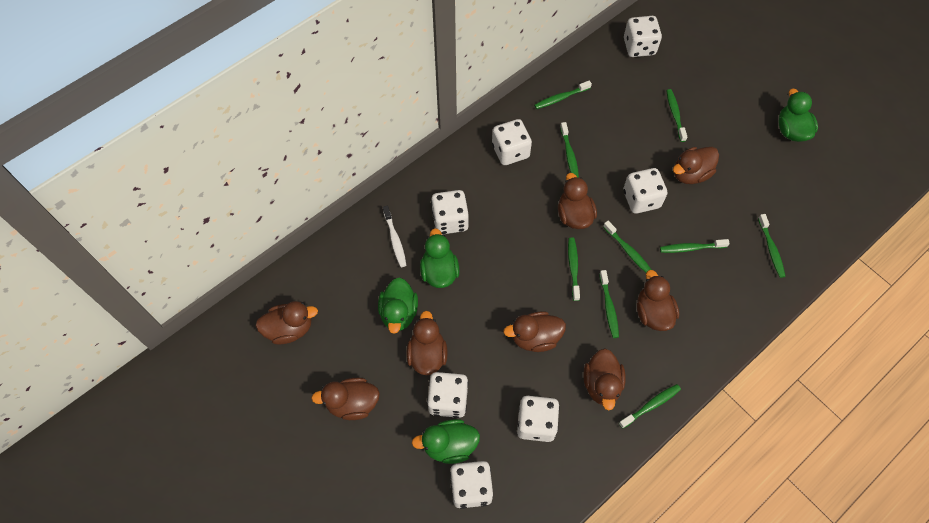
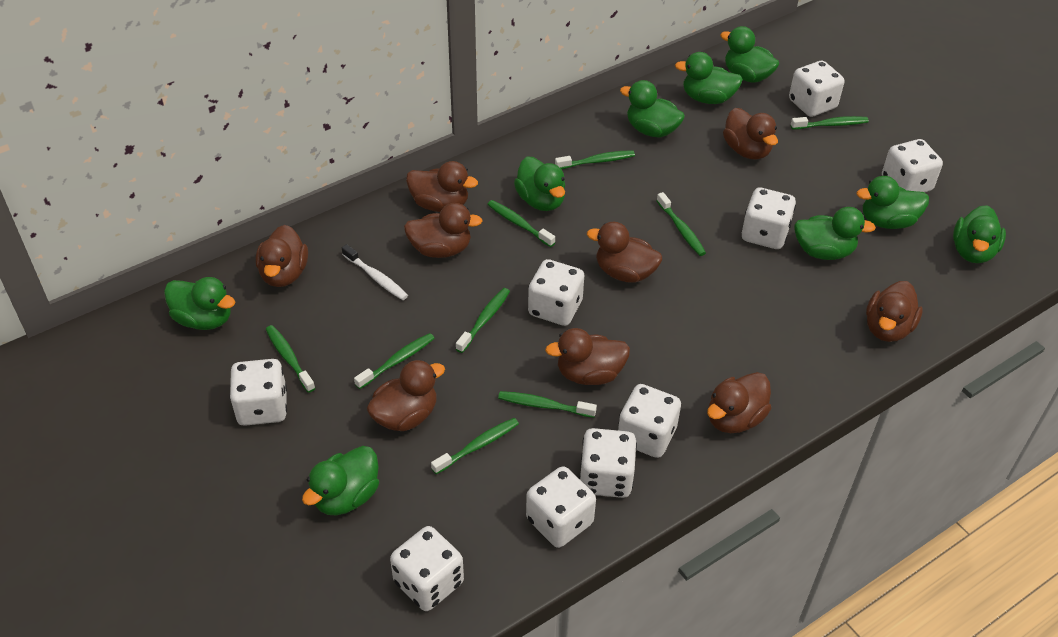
brown duck: 8 -> 9
green duck: 4 -> 9
white dice: 7 -> 9

